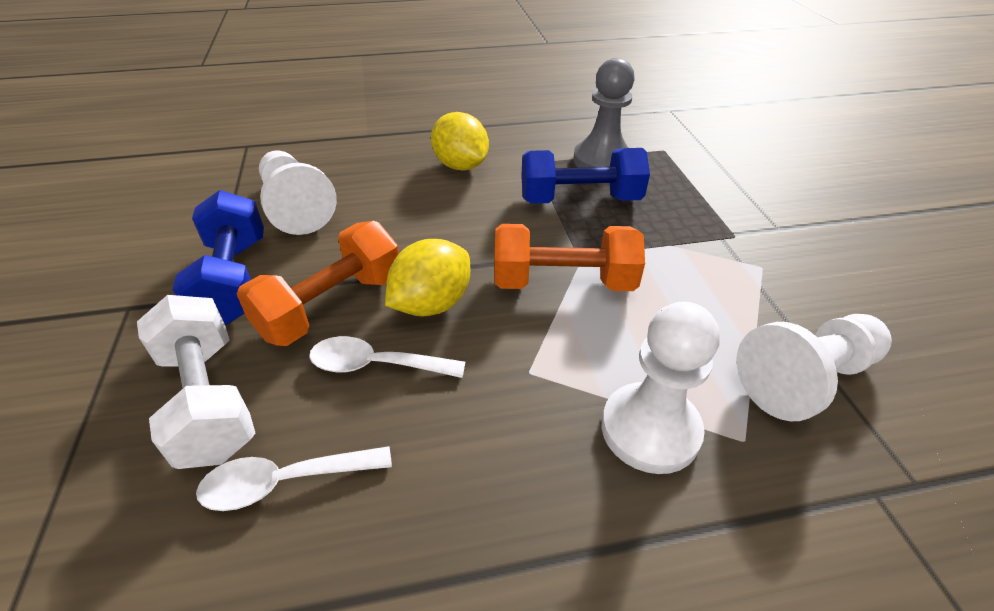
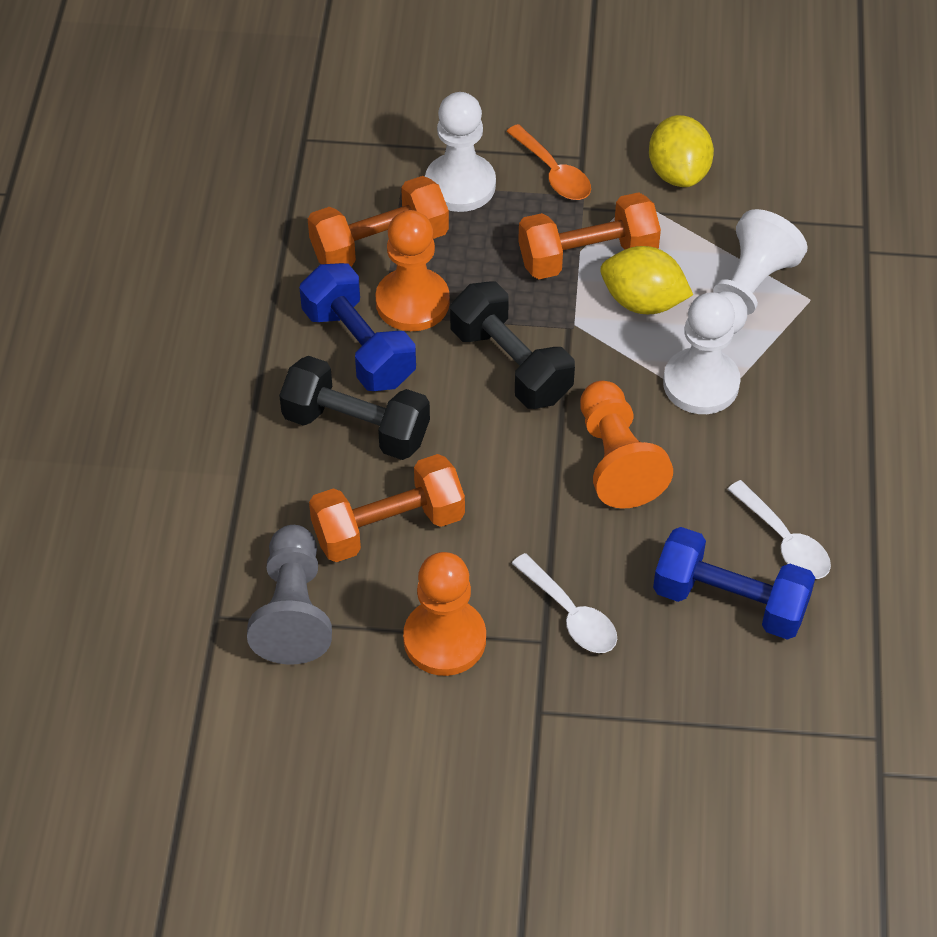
black dumbbell: 0 -> 2
orange dumbbell: 2 -> 3
orange pawn: 0 -> 3
orange spoon: 0 -> 1
white dumbbell: 1 -> 0

